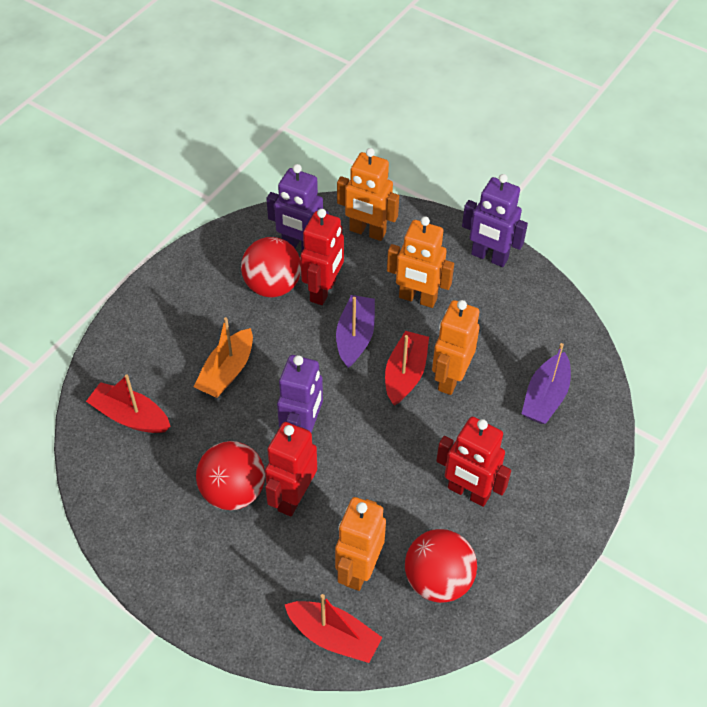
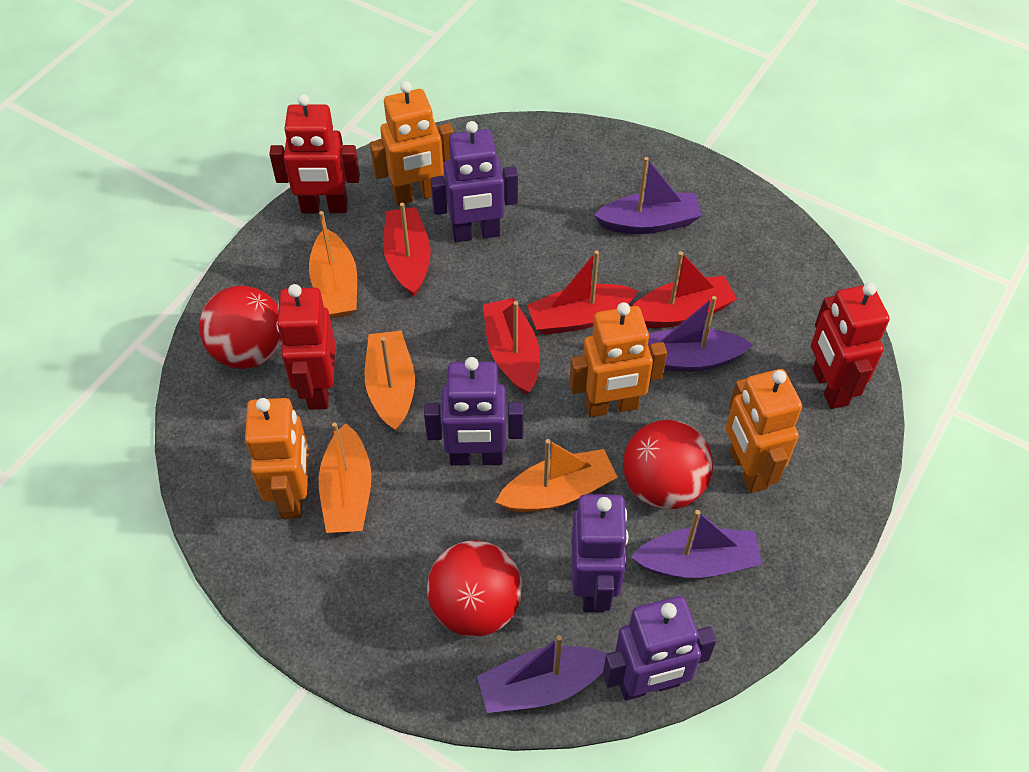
orange boat: 1 -> 4
purple boat: 2 -> 4
purple robot: 3 -> 4
red boat: 3 -> 4

